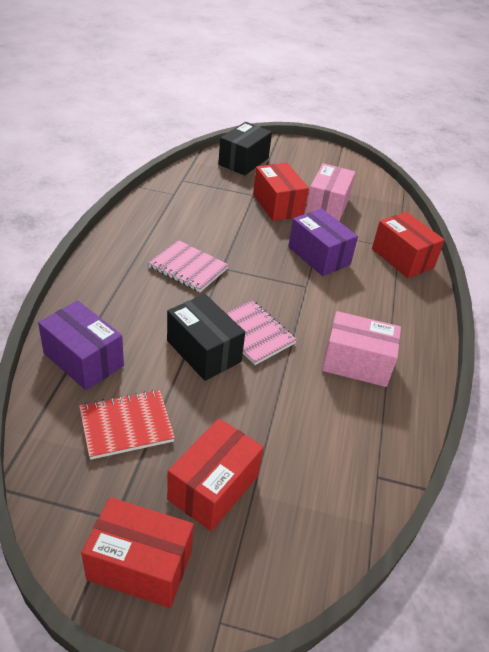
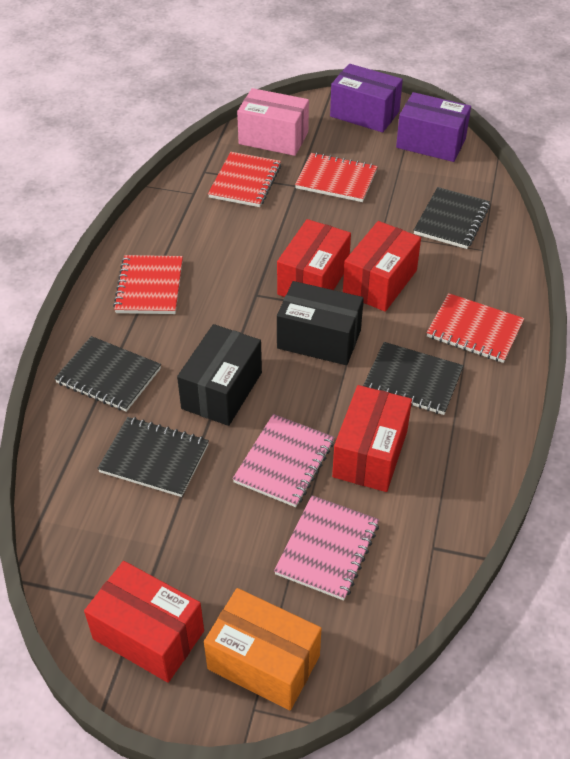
black notebook: 0 -> 4
orange box: 0 -> 1
pink box: 2 -> 1
red notebook: 1 -> 4

